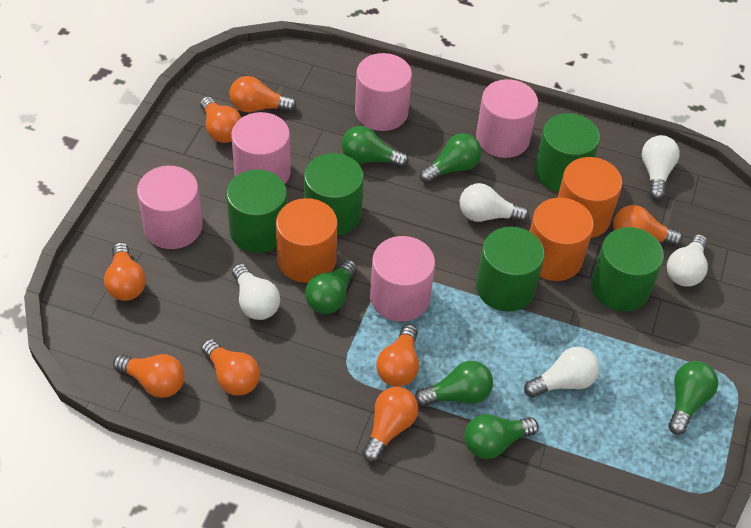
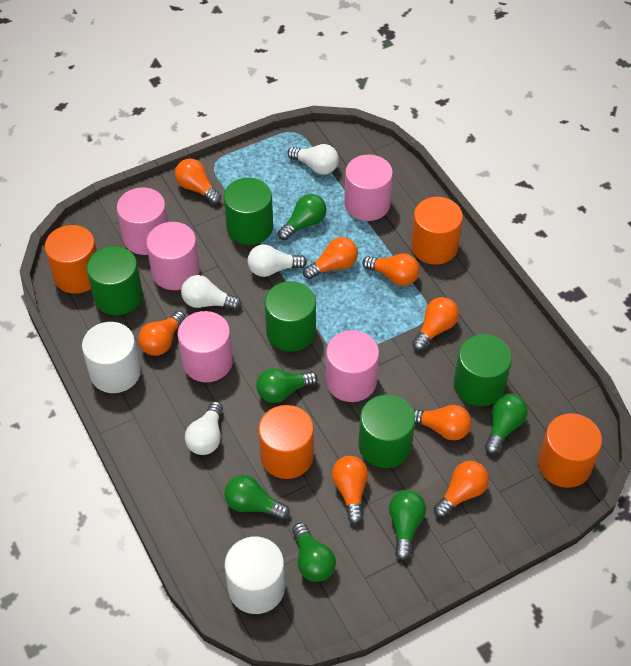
orange cylinder: 3 -> 4
white cylinder: 0 -> 2
white light bulb: 5 -> 4

